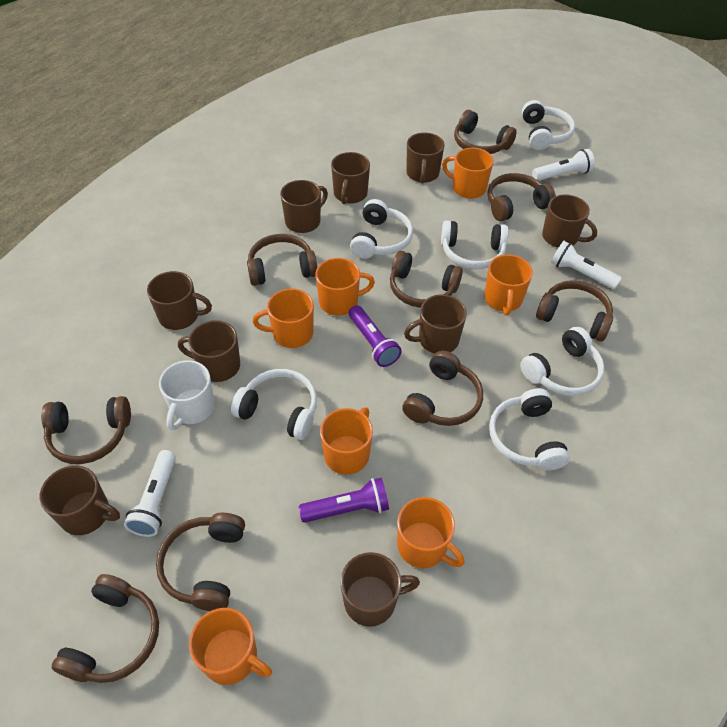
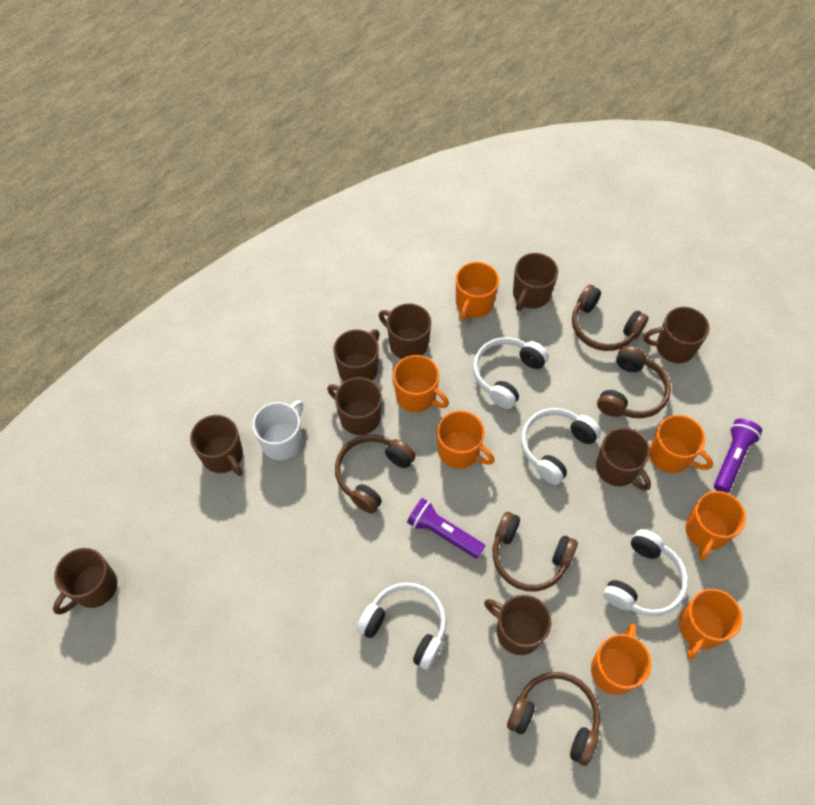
brown headphones: 9 -> 5
white flashlight: 3 -> 0
white headphones: 6 -> 4

